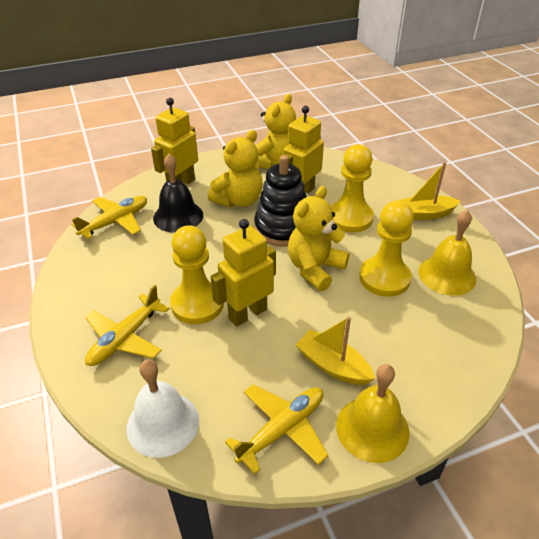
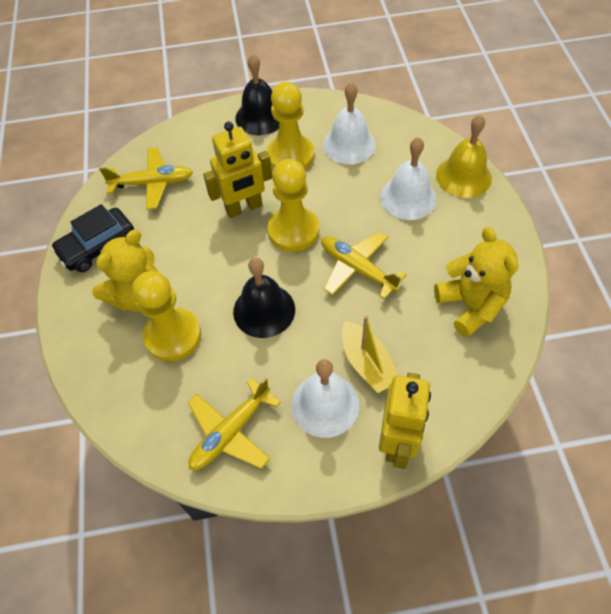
black bell: 1 -> 2
black car: 0 -> 1
black stacking toy: 1 -> 0
white bell: 1 -> 3
yellow bell: 2 -> 1
yellow boat: 2 -> 1
yellow robot: 3 -> 2
yellow teddy bear: 3 -> 2

